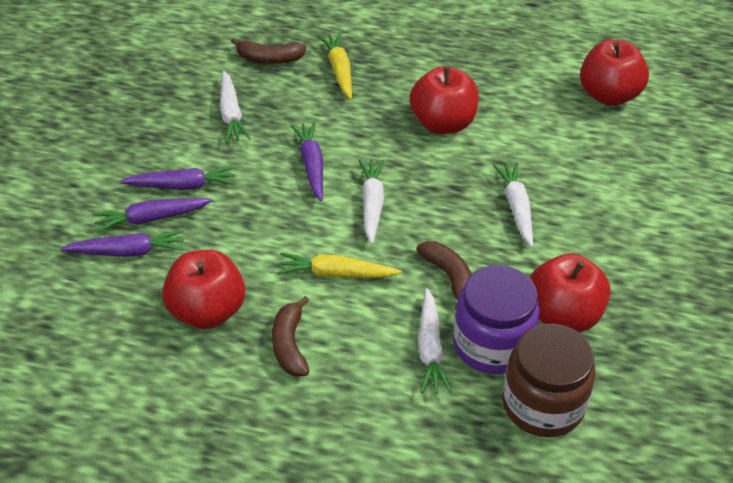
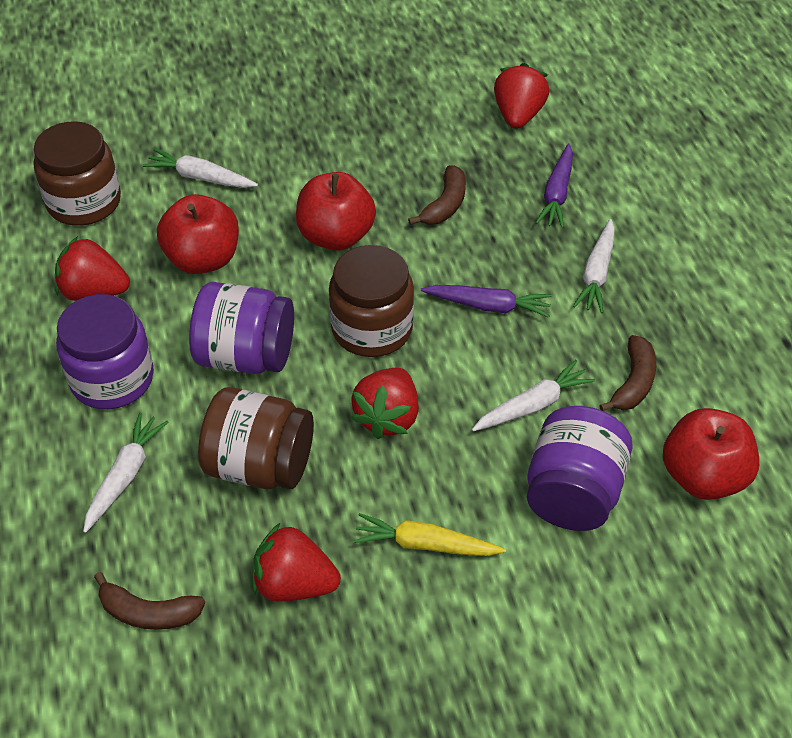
brown jar: 1 -> 3
purple carrot: 4 -> 2
purple jar: 1 -> 3
red apple: 4 -> 3
red strawberry: 0 -> 4
yellow carrot: 2 -> 1

